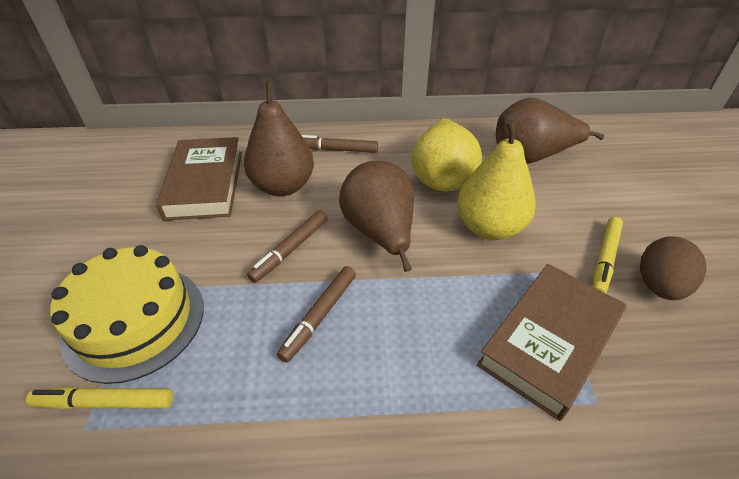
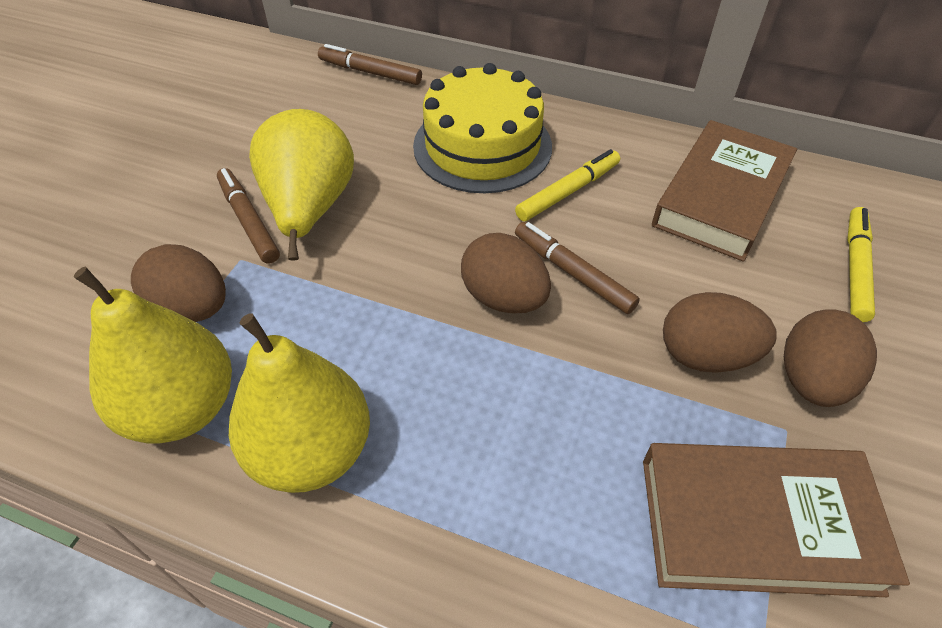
brown egg: 1 -> 4
brown pear: 3 -> 0
yellow pear: 2 -> 3

